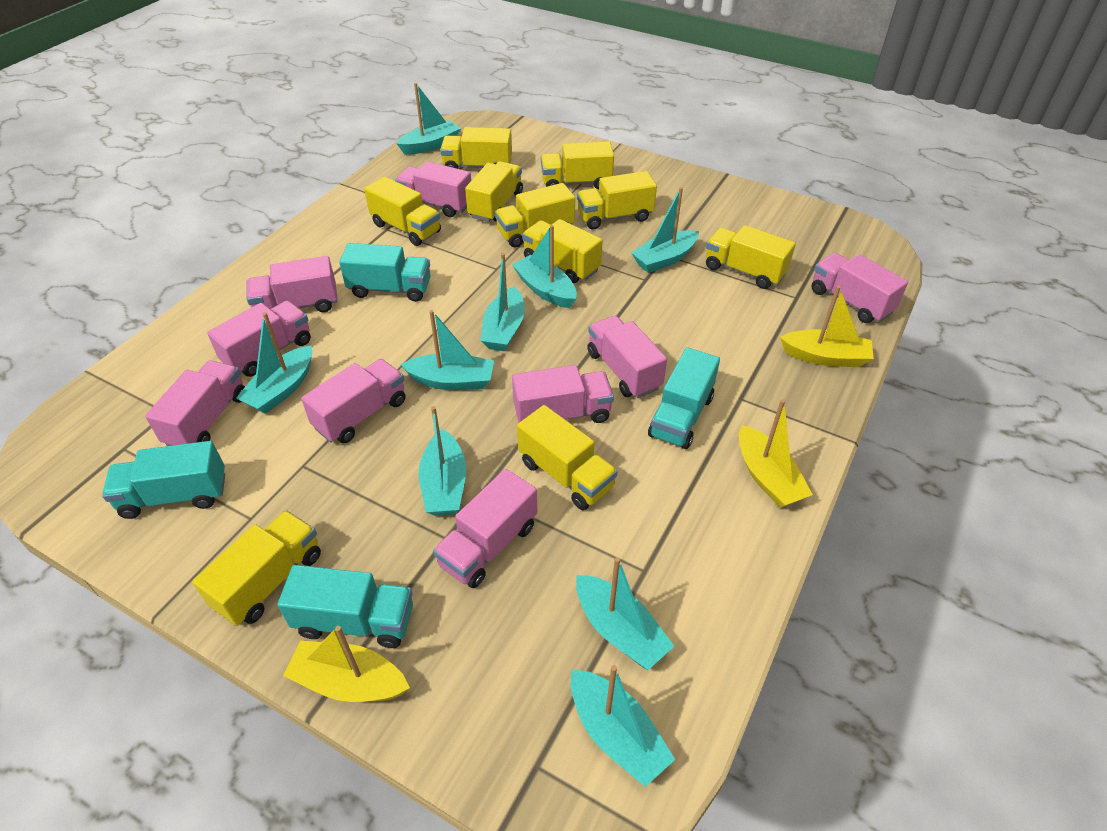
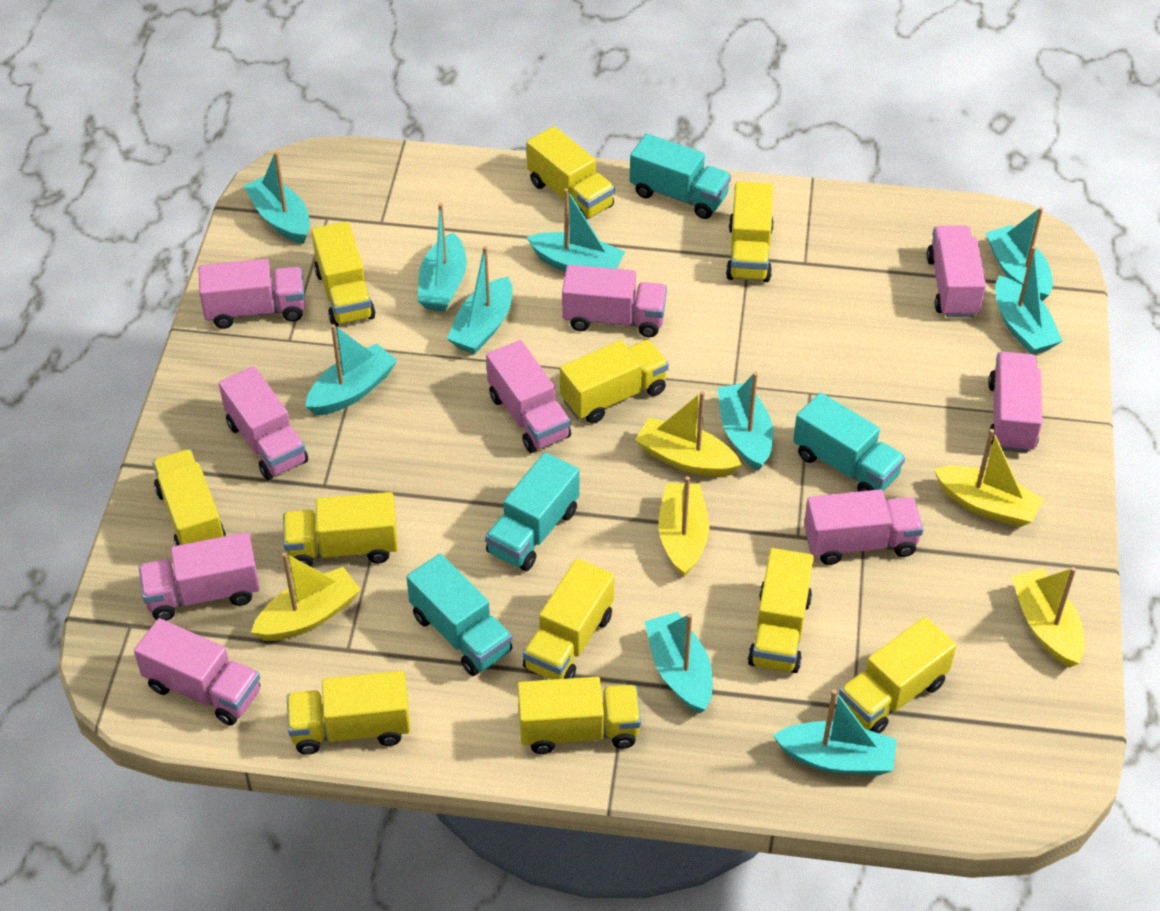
turquoise boat: 9 -> 10
yellow boat: 3 -> 5
yellow truck: 10 -> 11

